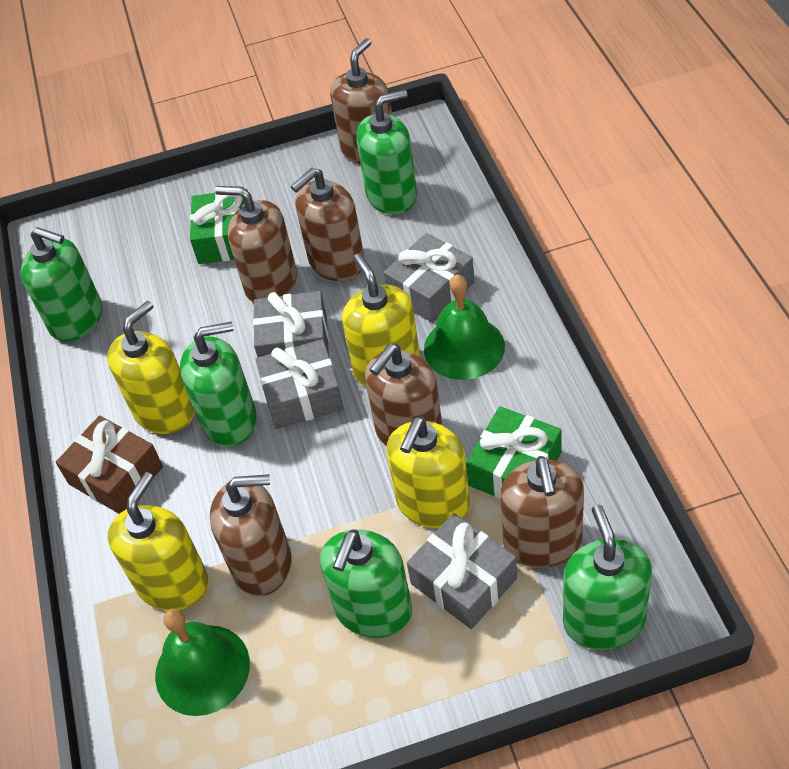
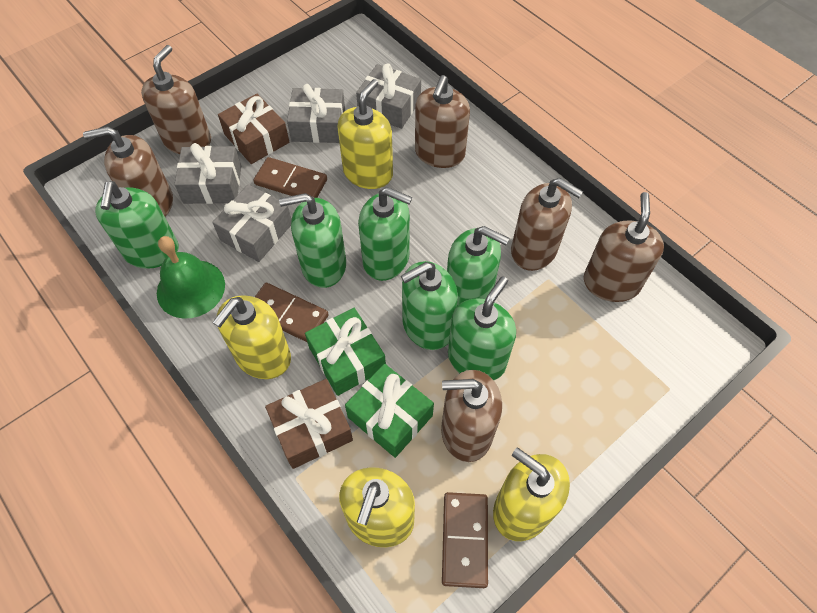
brown domino: 0 -> 3
brown gift: 1 -> 2
green bell: 2 -> 1
green soap dispenser: 5 -> 6

